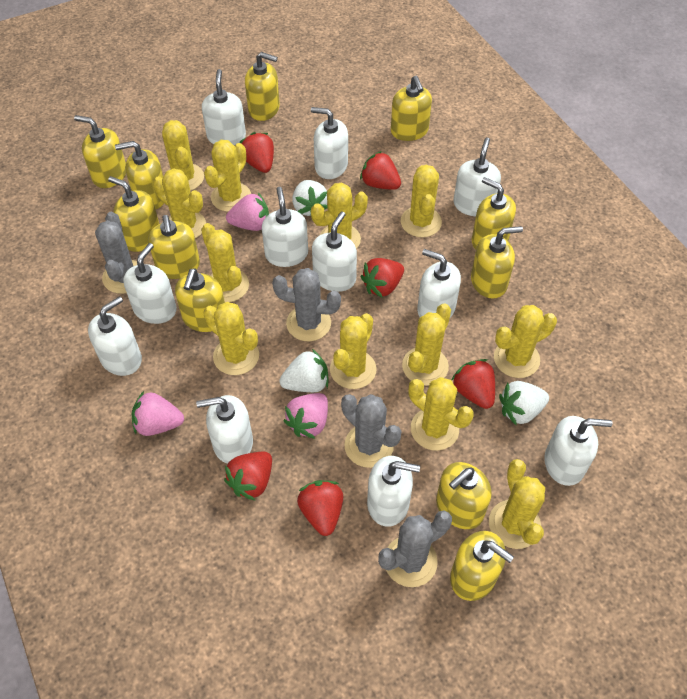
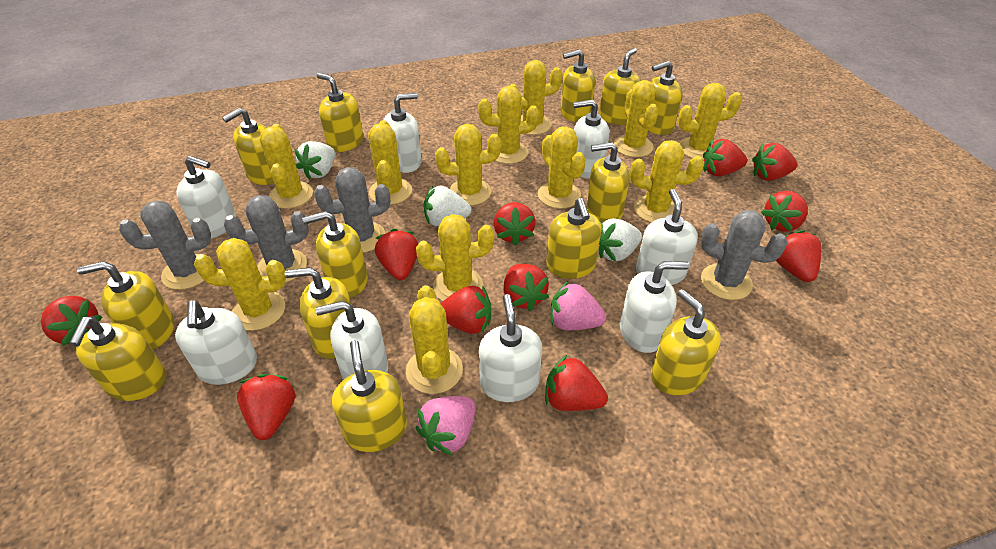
pink strawberry: 3 -> 2
red strawberry: 6 -> 11
white soap dispenser: 11 -> 8
yellow soap dispenser: 11 -> 13

